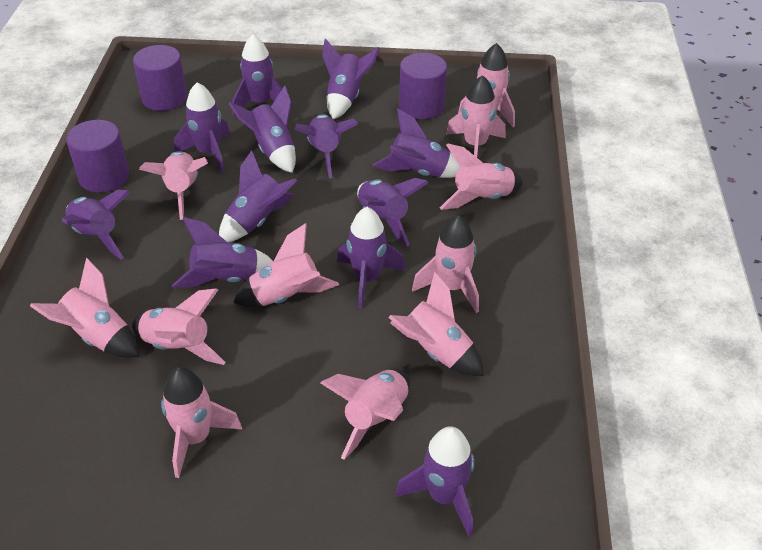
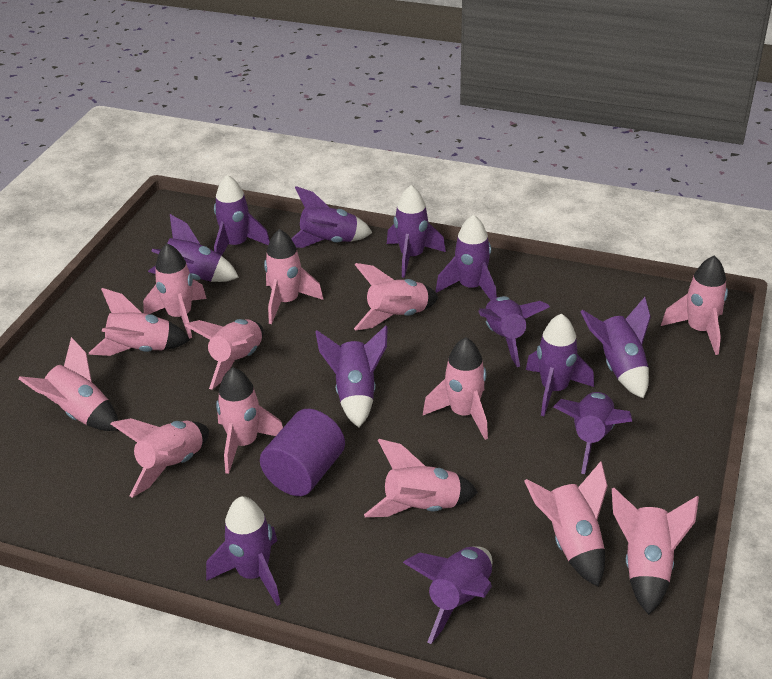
pink rocket: 11 -> 13
purple cylinder: 3 -> 1

